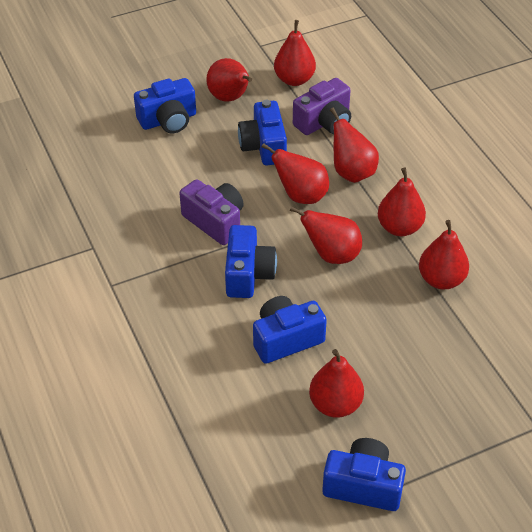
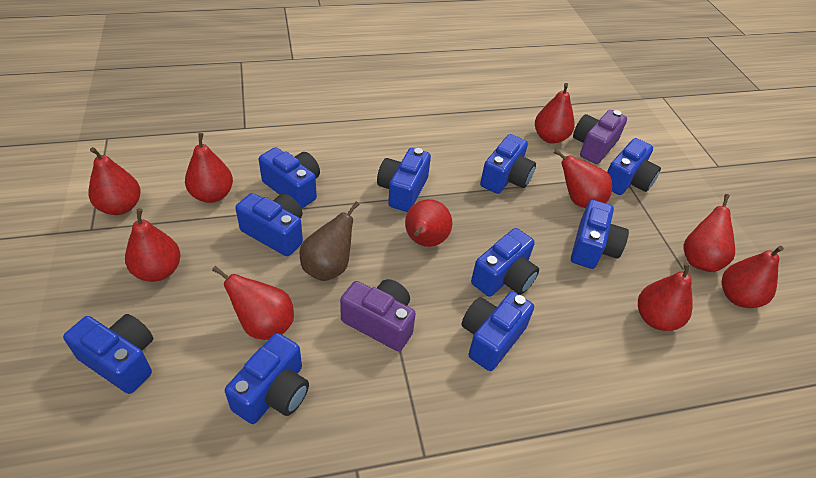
blue camera: 5 -> 10
brown pear: 0 -> 1
red pear: 8 -> 10

